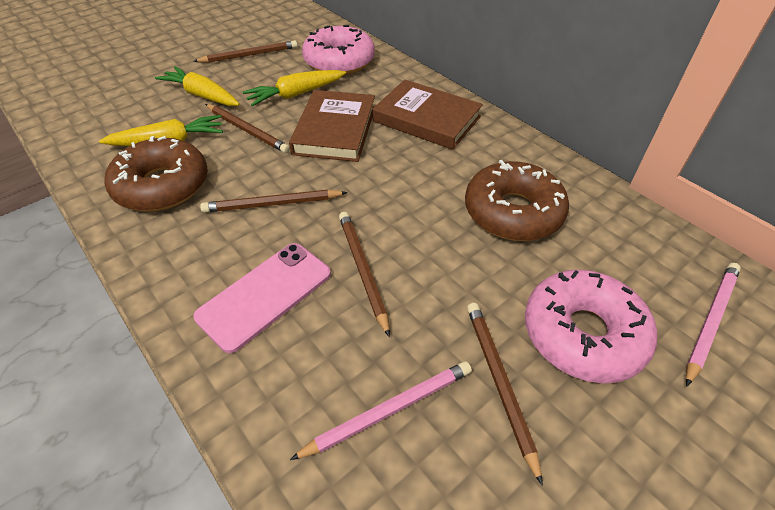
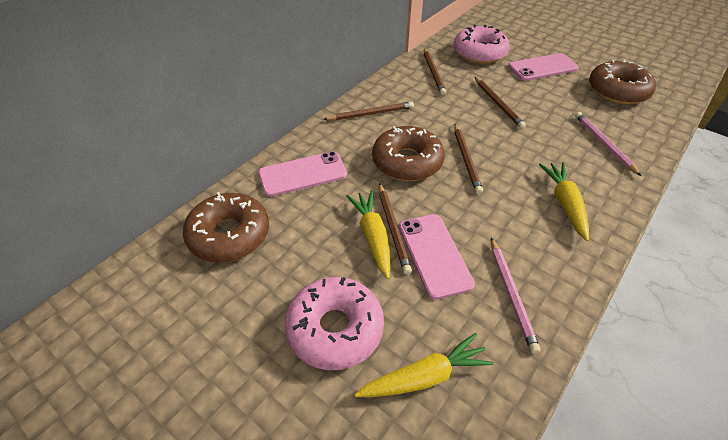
brown book: 2 -> 0
brown donut: 2 -> 3
pink phone: 1 -> 3

